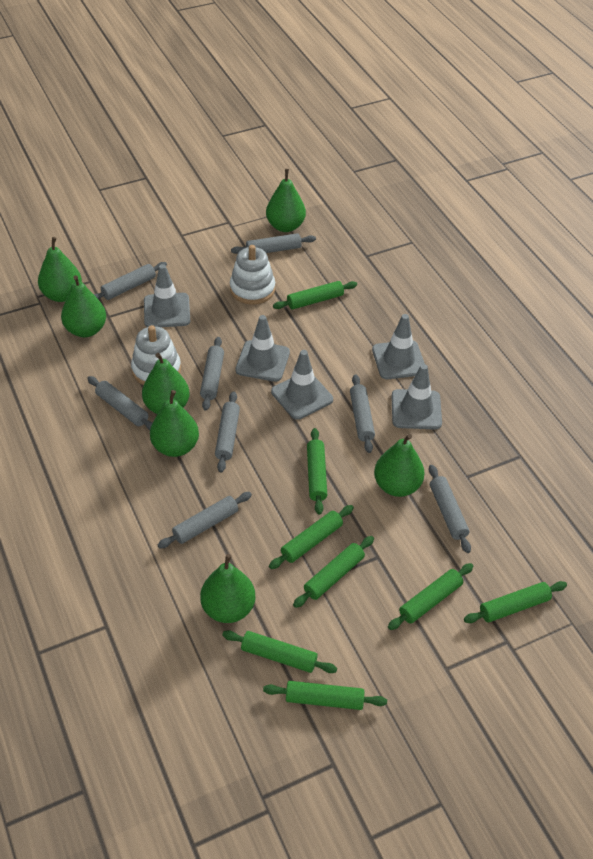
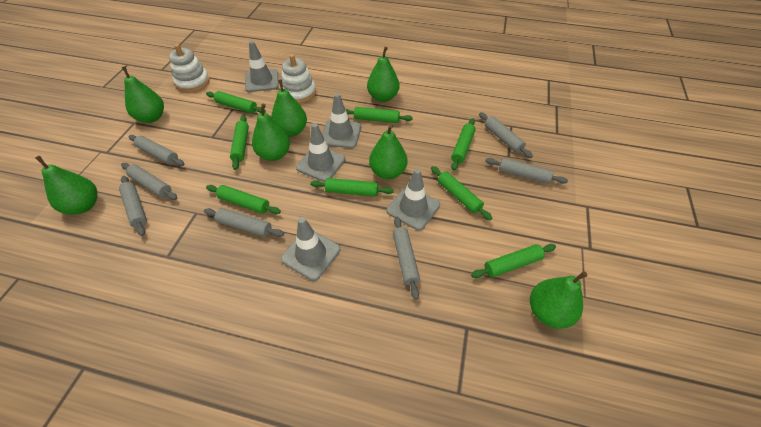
grey rolling pin: 8 -> 7

